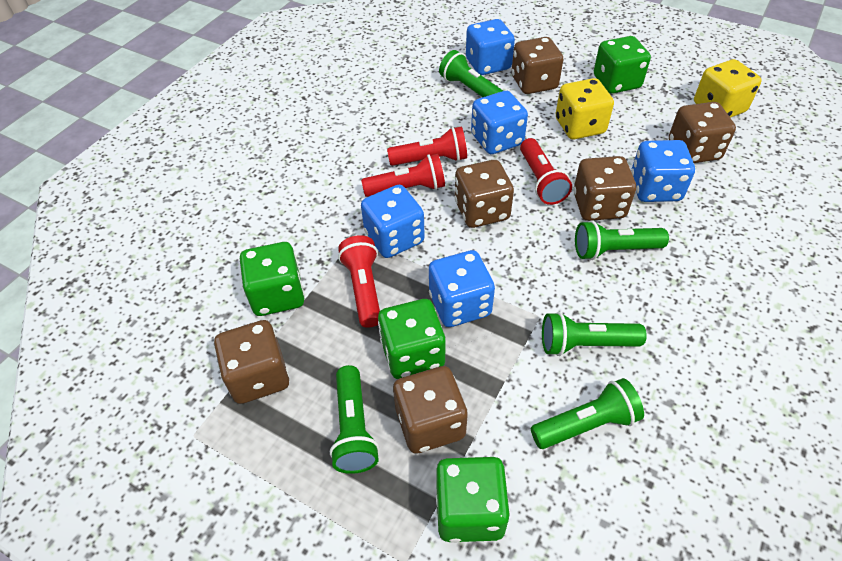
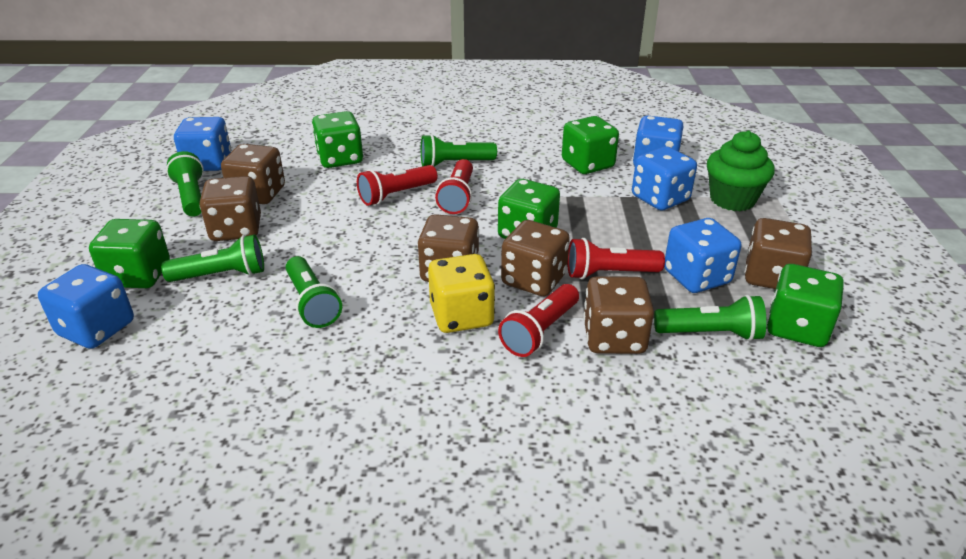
green cupcake: 0 -> 1
green dice: 4 -> 5
yellow dice: 2 -> 1

